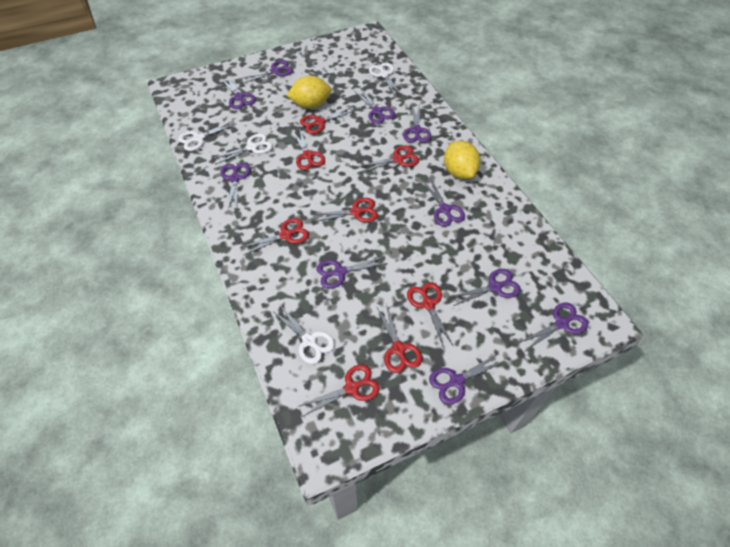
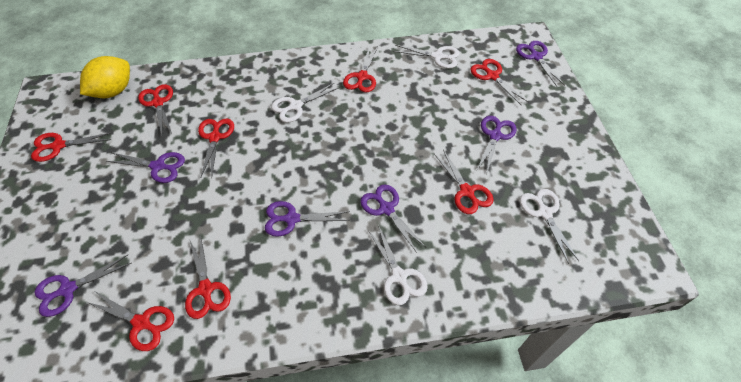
purple scissors: 10 -> 6
yellow lemon: 2 -> 1

